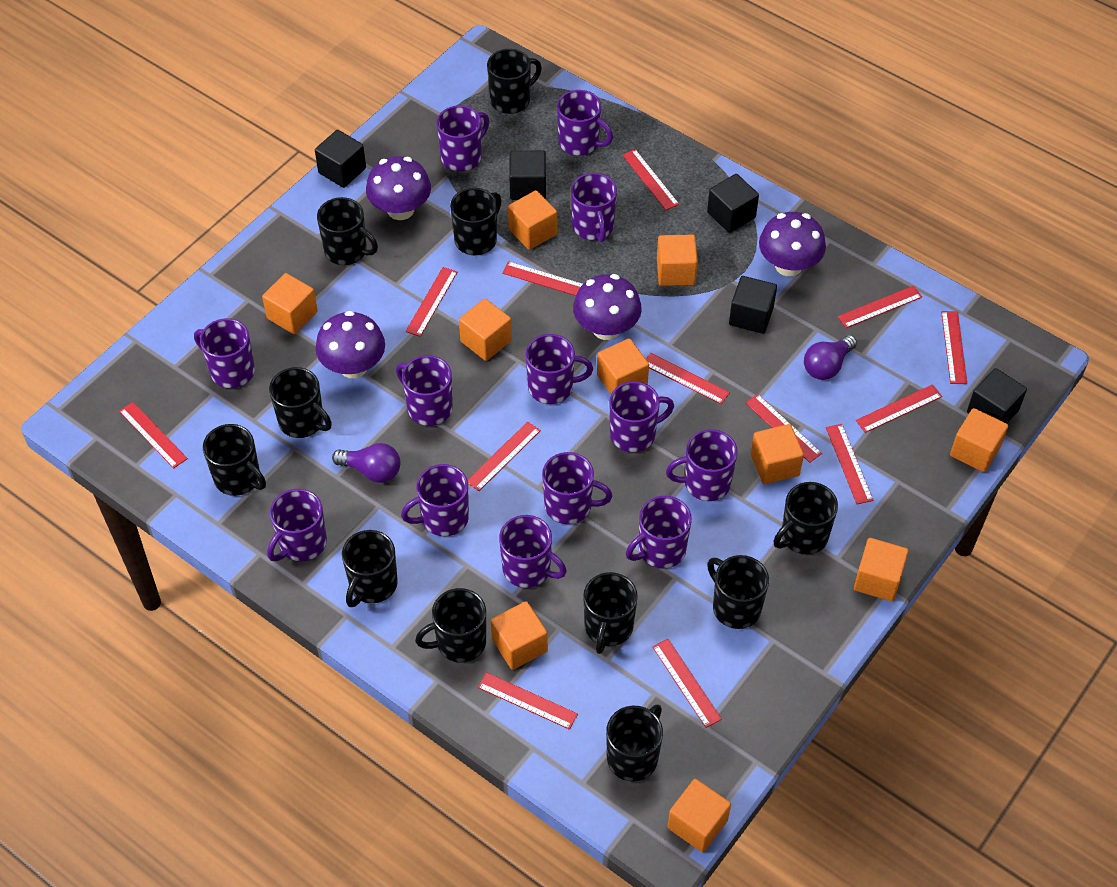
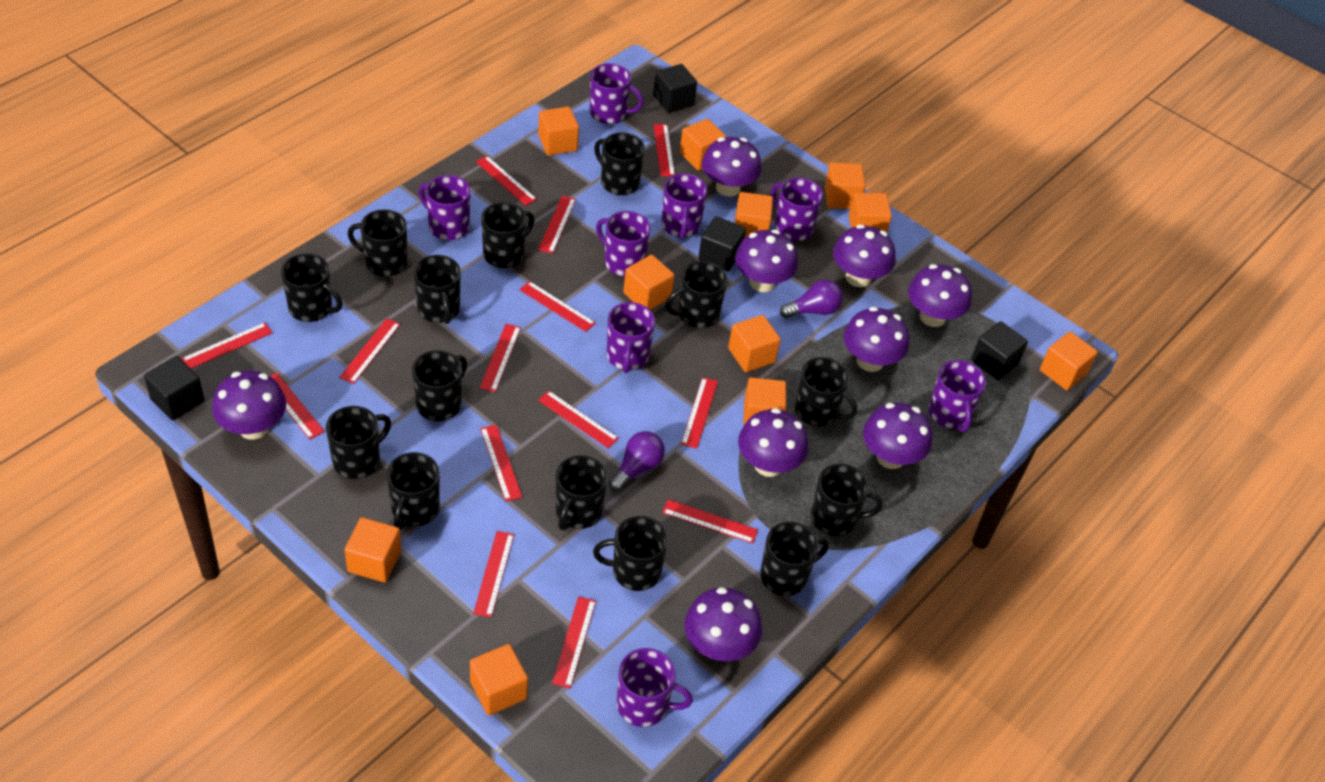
black cube: 5 -> 4
black mug: 11 -> 14
orange cube: 10 -> 11
purple mug: 13 -> 8
purple mushroom: 4 -> 9
red ruler: 13 -> 14

